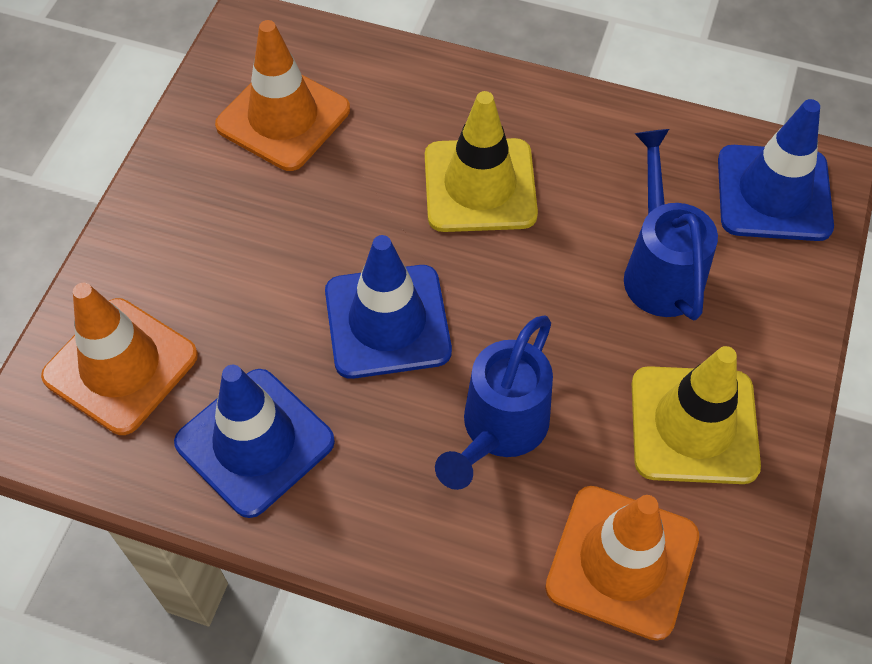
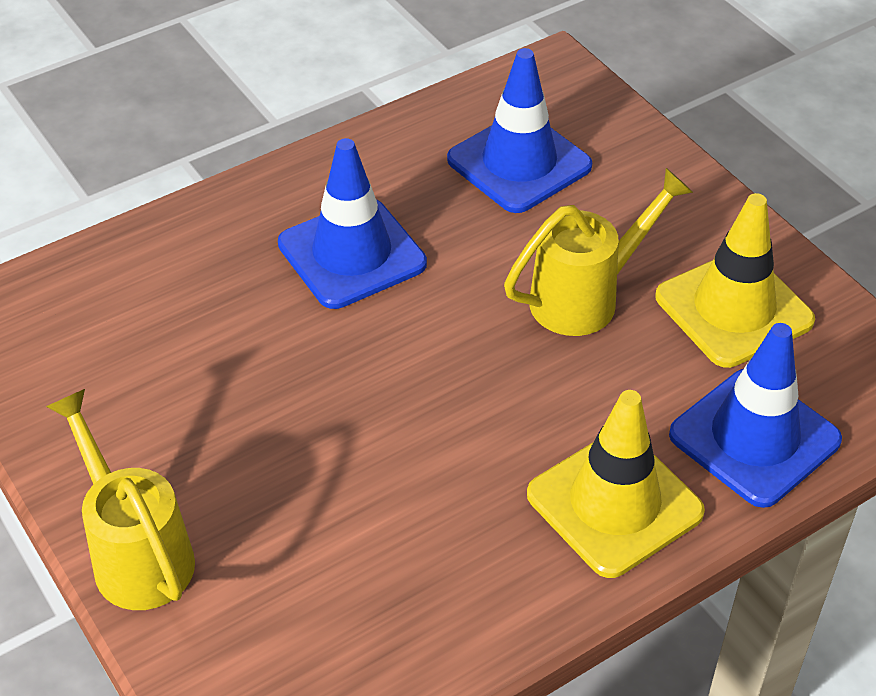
blue watering can: 2 -> 0
orange traffic cone: 3 -> 0
yellow watering can: 0 -> 2

